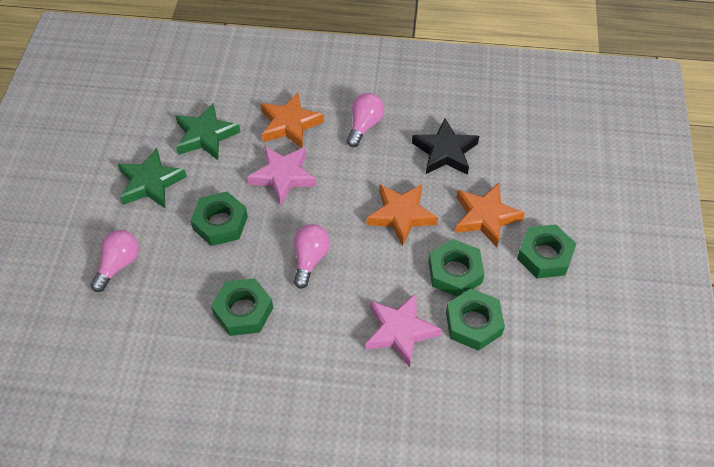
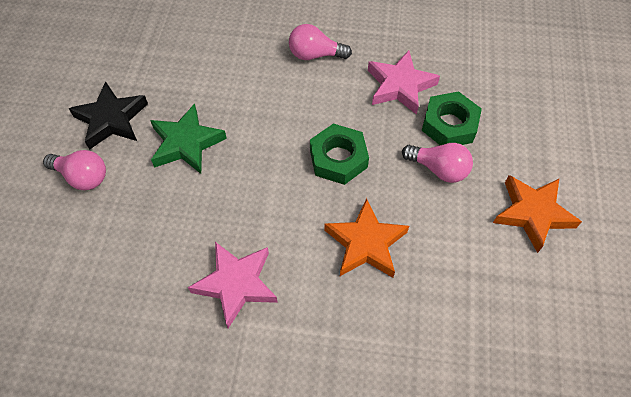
green nut: 5 -> 2
green star: 2 -> 1
orange star: 3 -> 2

